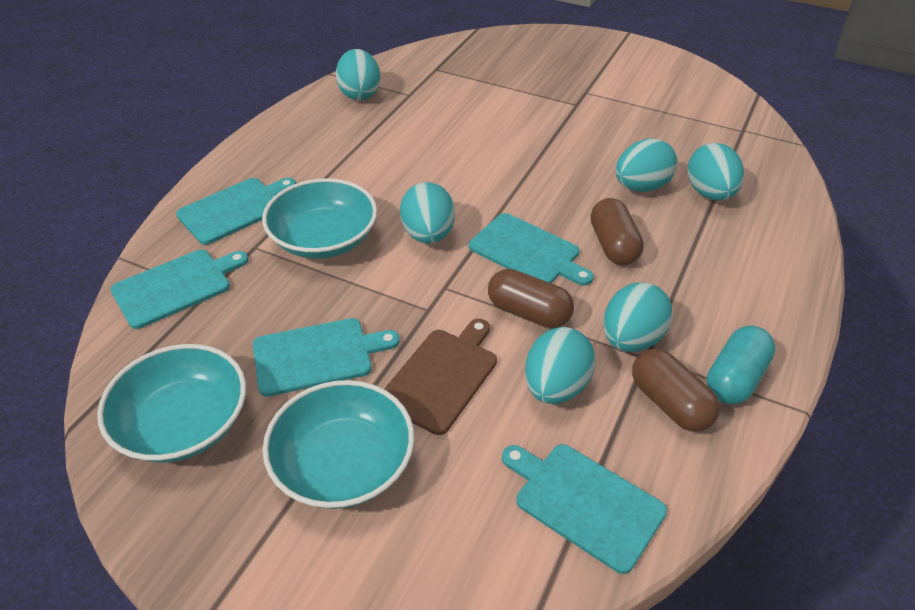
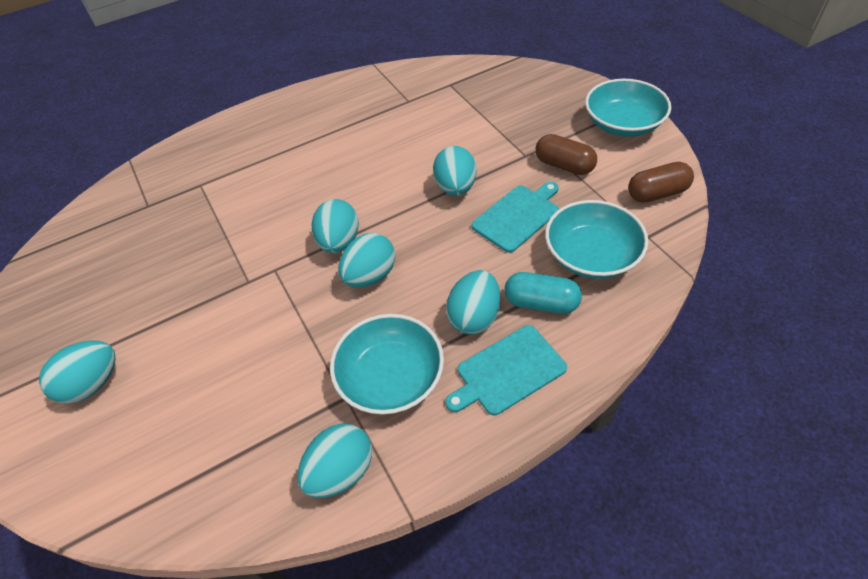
brown capsule: 3 -> 2
brown cutting board: 1 -> 0
turquoise cutting board: 5 -> 2

